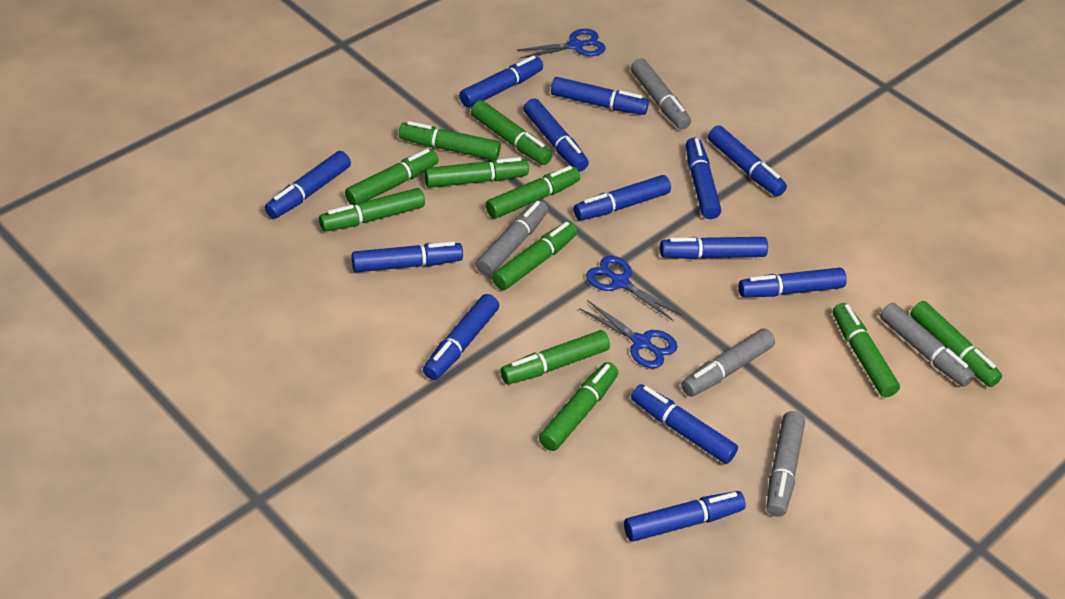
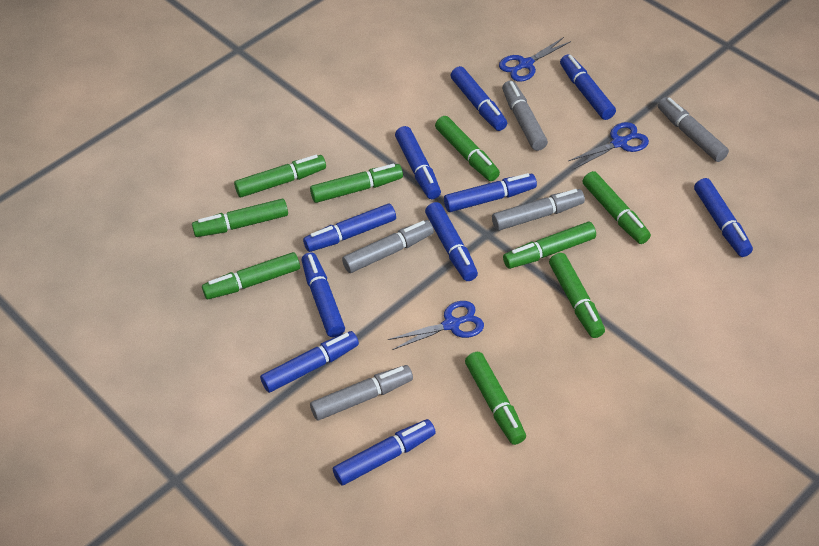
blue marker: 13 -> 10
green marker: 11 -> 9

